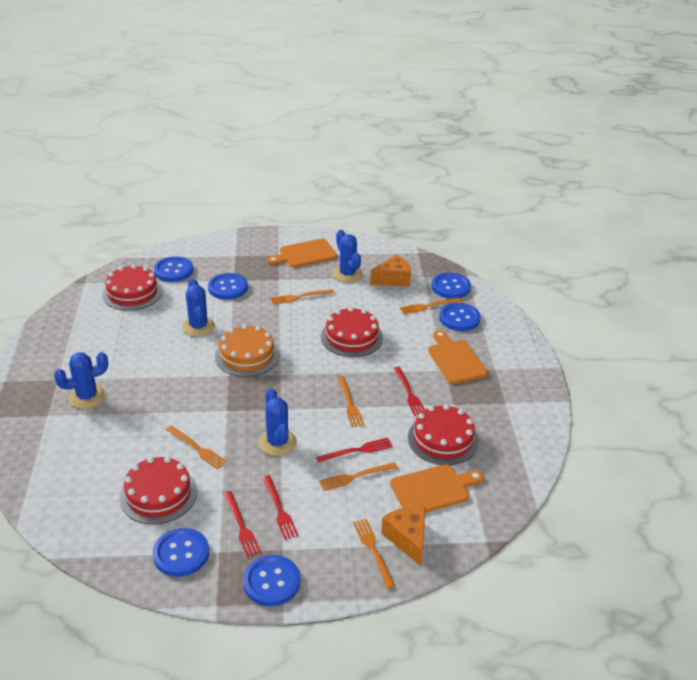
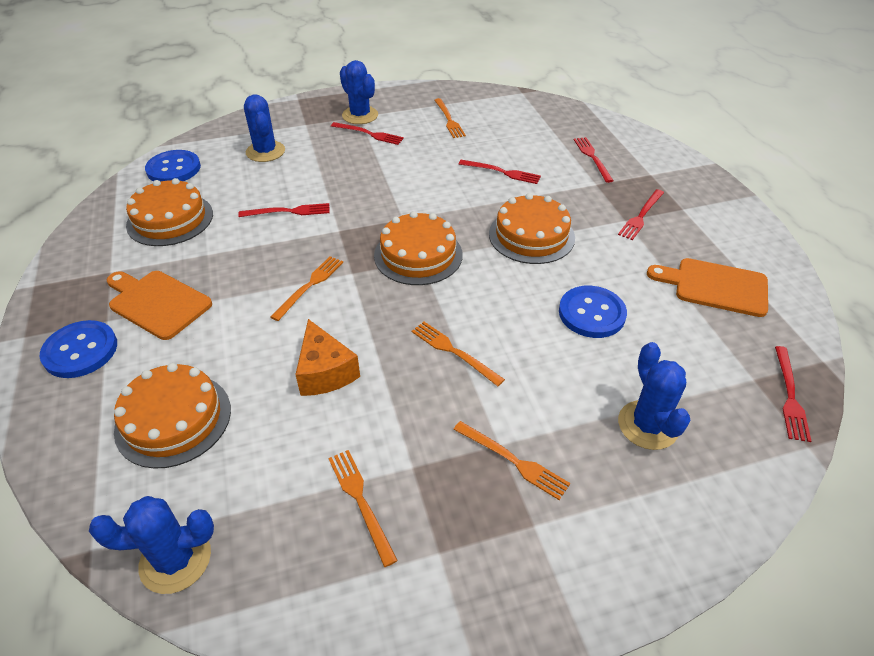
blue button: 6 -> 3
orange cake: 1 -> 4
orange cheese: 2 -> 1
orange cutting board: 3 -> 2
orange fork: 6 -> 5
red cake: 4 -> 0
red fork: 4 -> 6

